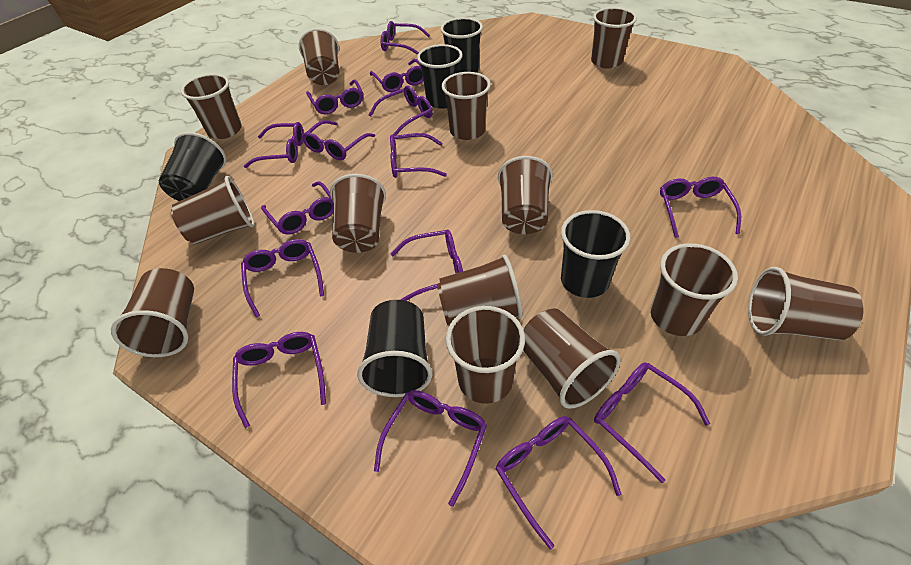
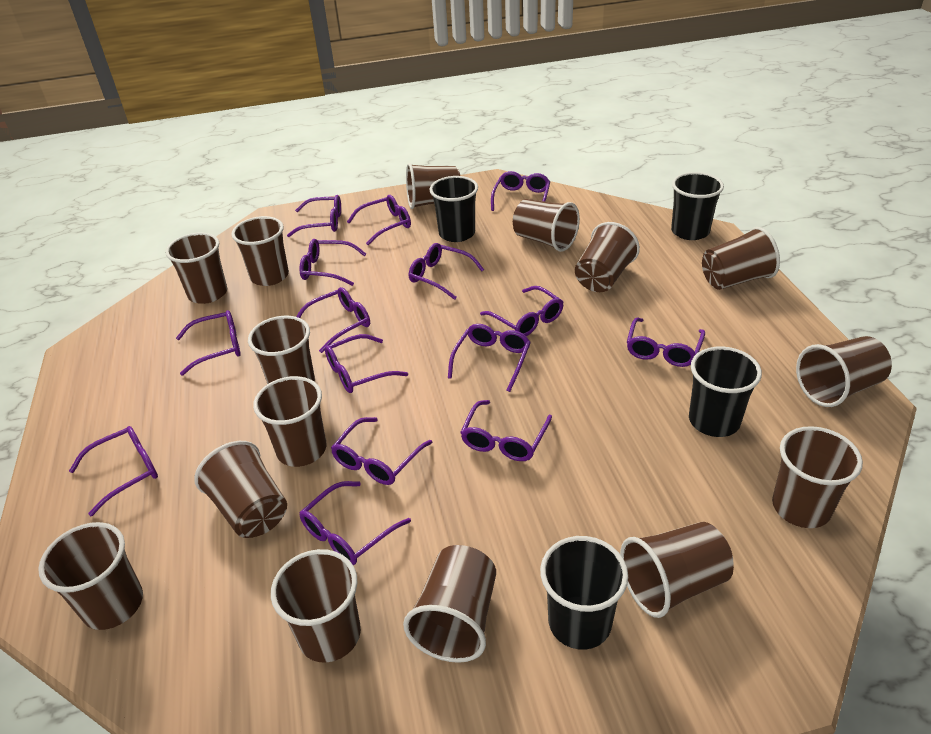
black cup: 5 -> 4
brown cup: 13 -> 15

